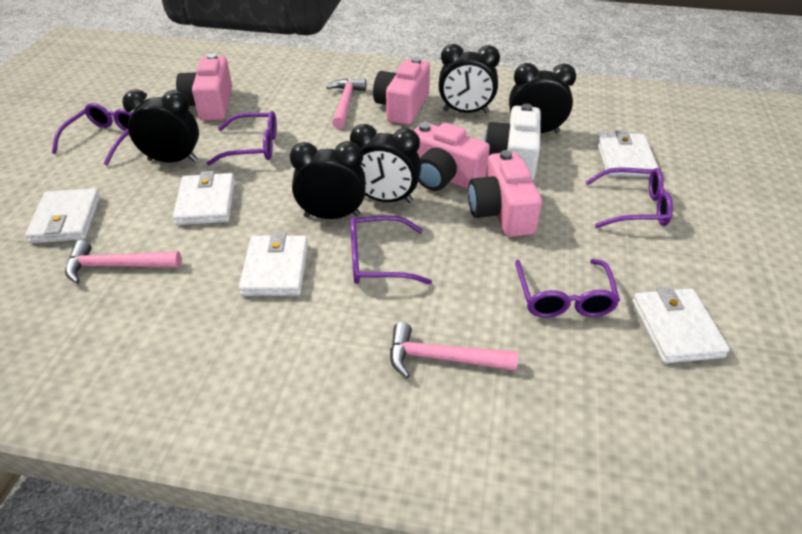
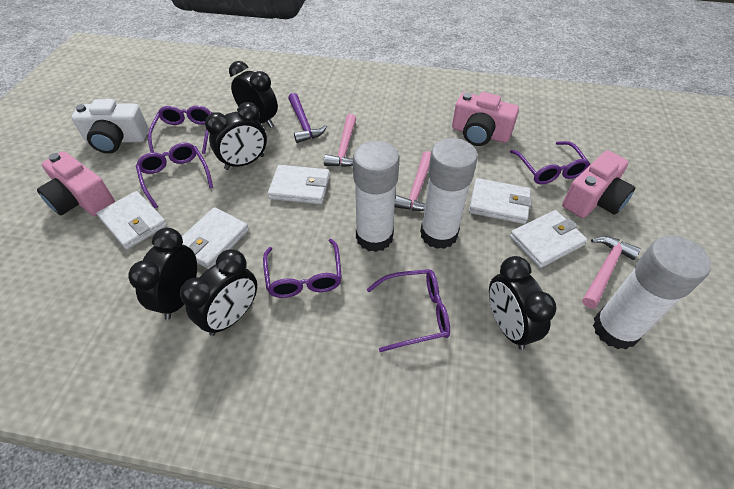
pink camera: 4 -> 3
purple hammer: 0 -> 1
white glue stick: 0 -> 3

